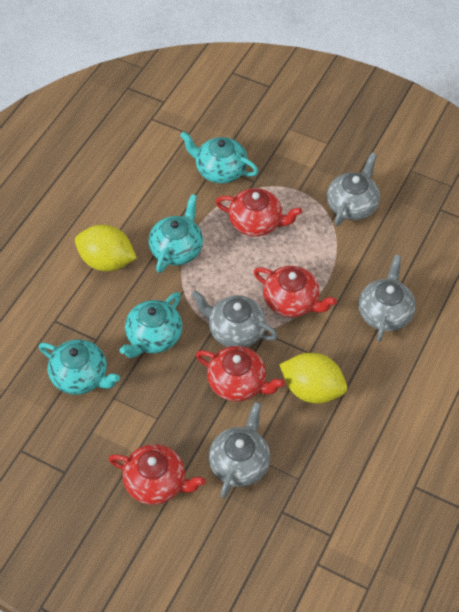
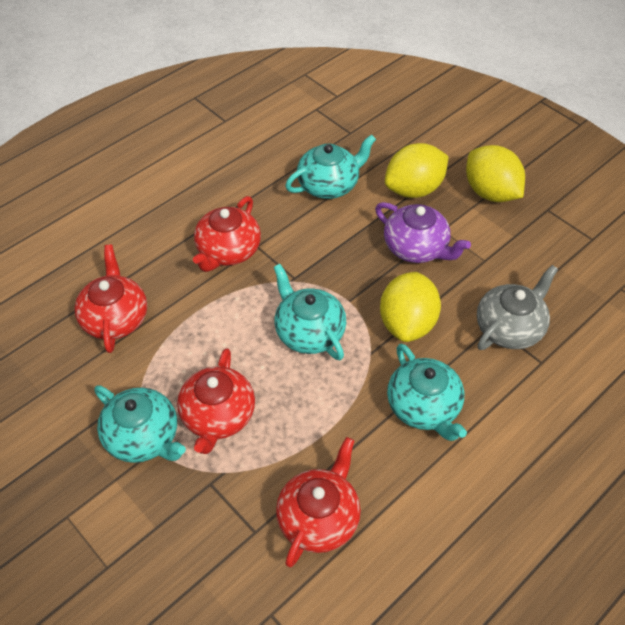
grey teapot: 4 -> 1
purple teapot: 0 -> 1
yellow lemon: 2 -> 3

